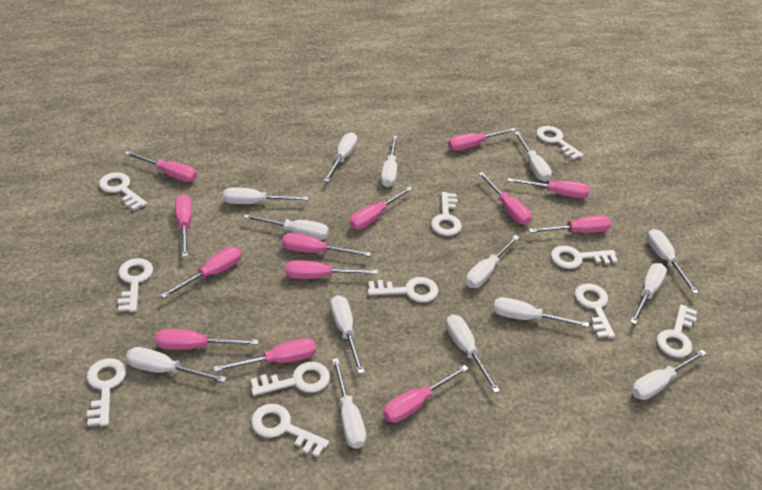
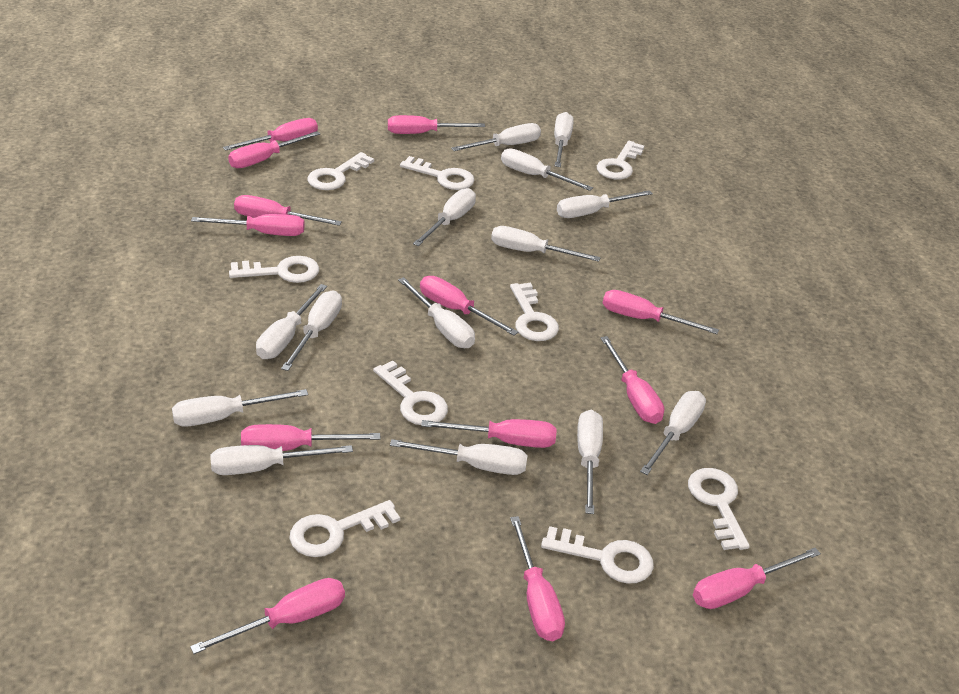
white key: 11 -> 9

